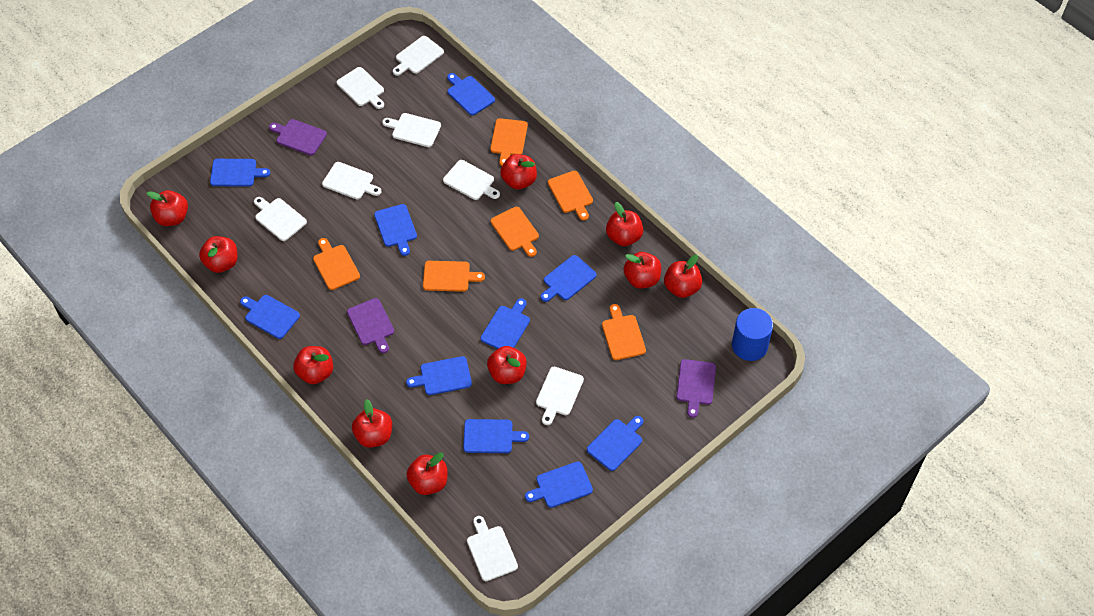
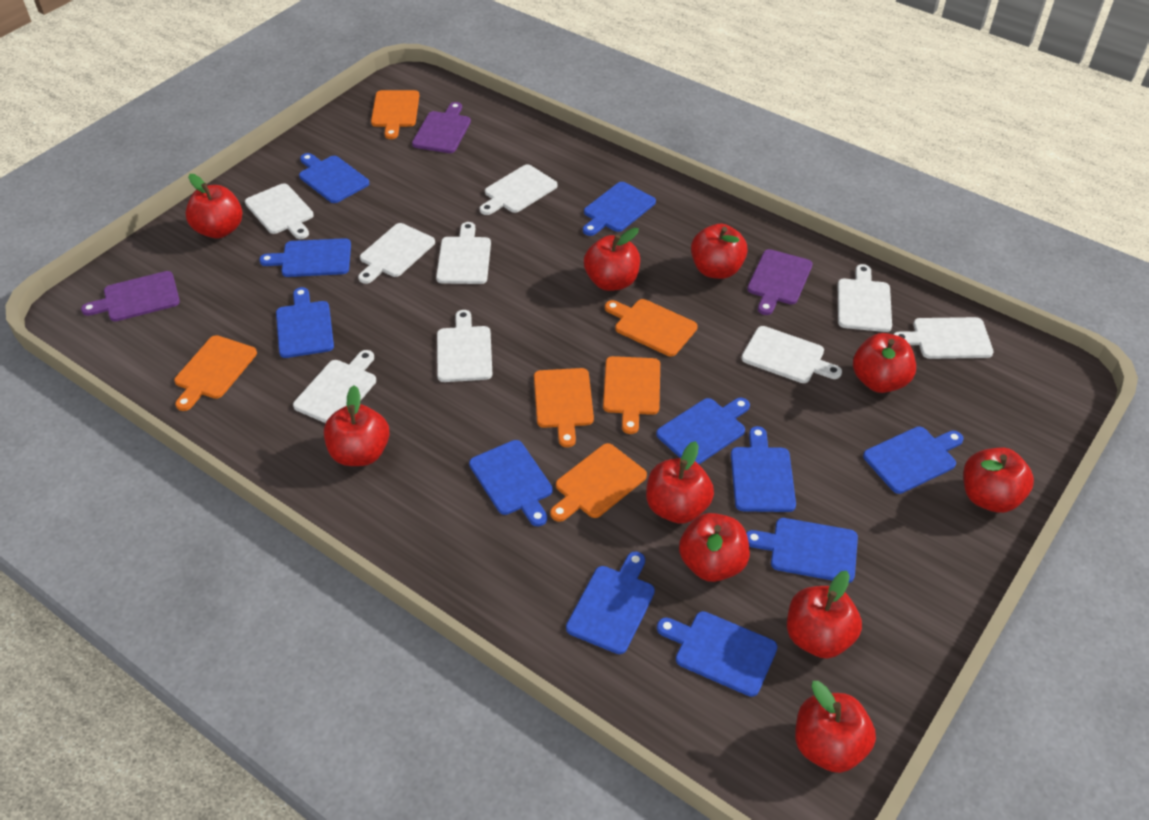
blue cutting board: 10 -> 11
blue cylinder: 1 -> 0
white cutting board: 8 -> 9

